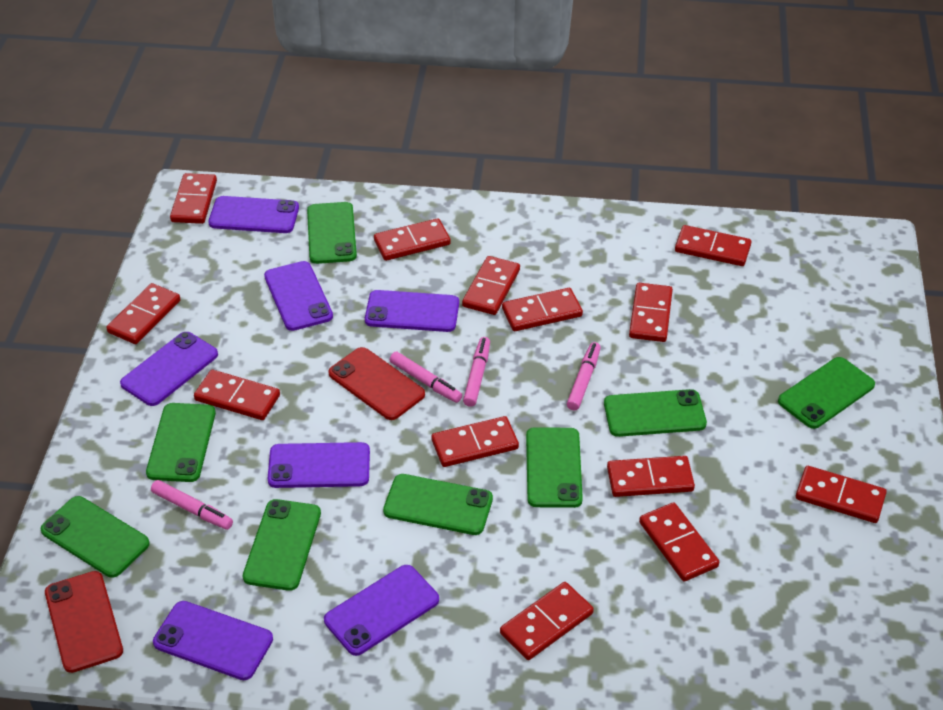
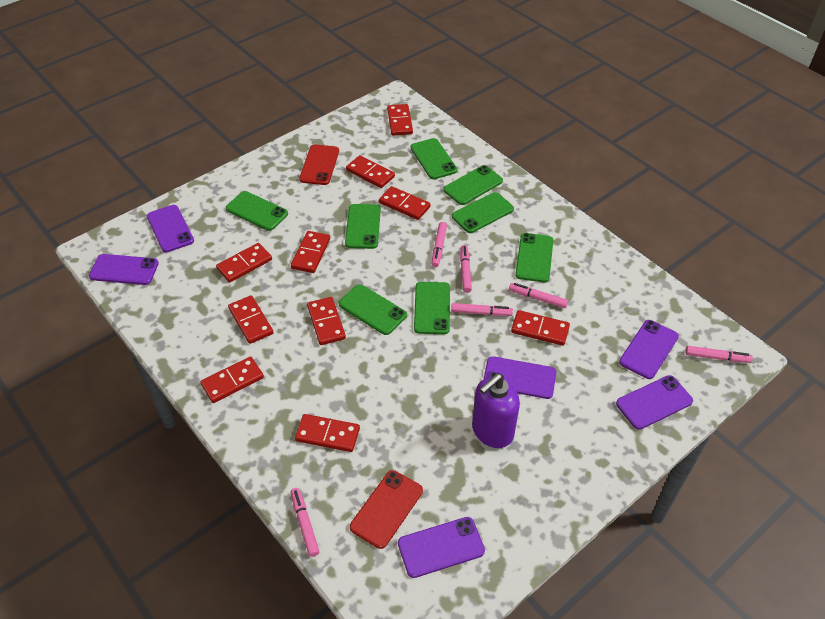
pink marker: 4 -> 6
purple phone: 7 -> 6
purple soap dispenser: 0 -> 1
red domino: 13 -> 10

